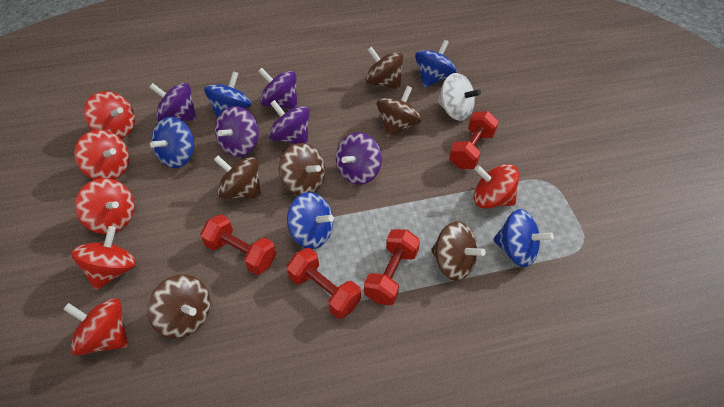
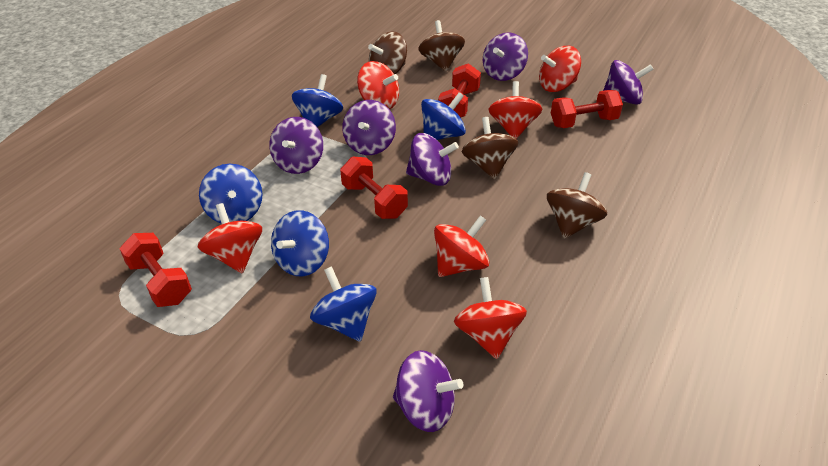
brown spinning top: 6 -> 4
purple spinning top: 5 -> 6
white spinning top: 1 -> 0

